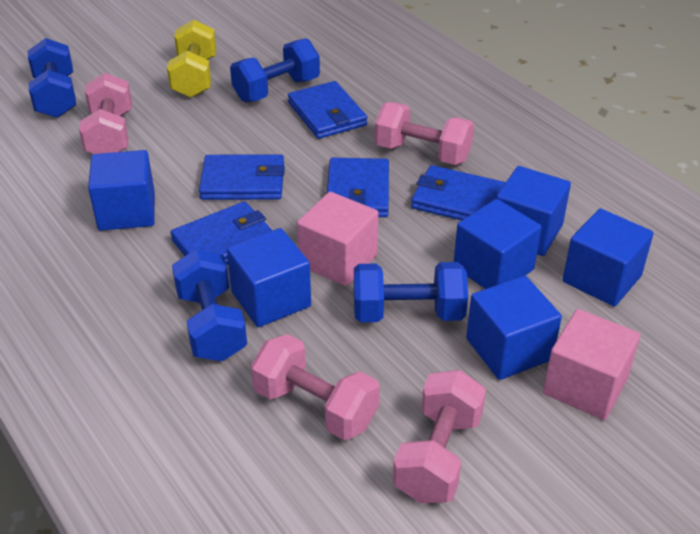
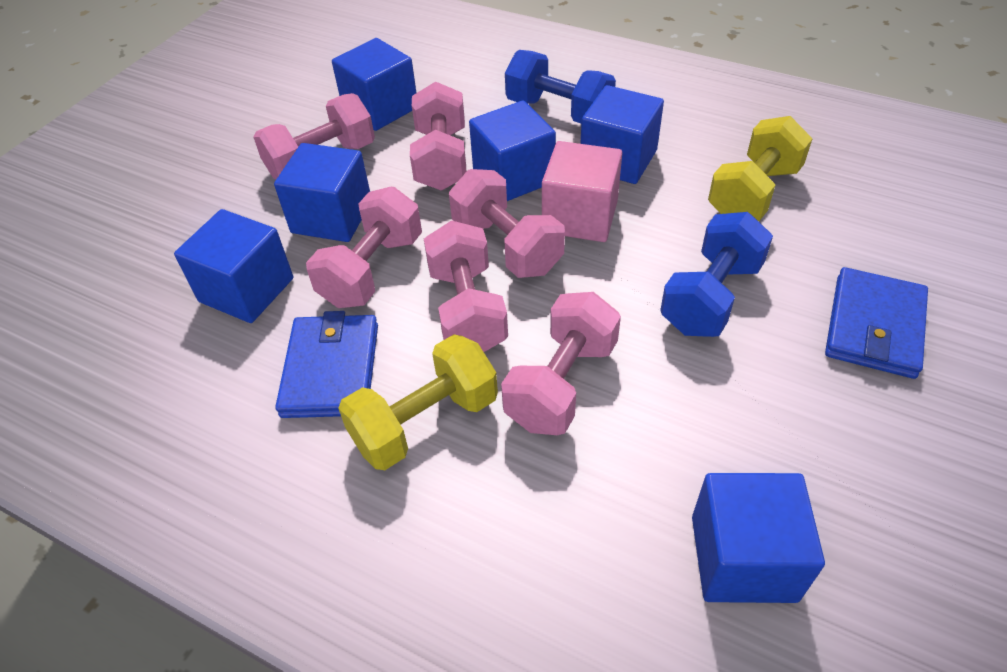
blue dumbbell: 4 -> 2
blue wallet: 5 -> 2
pink cube: 2 -> 1
pink dumbbell: 4 -> 6
yellow dumbbell: 1 -> 2

